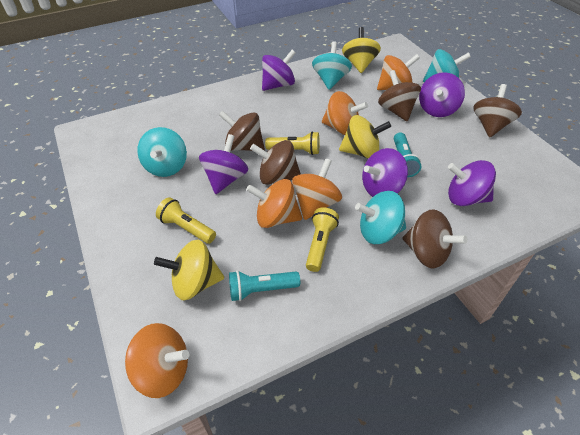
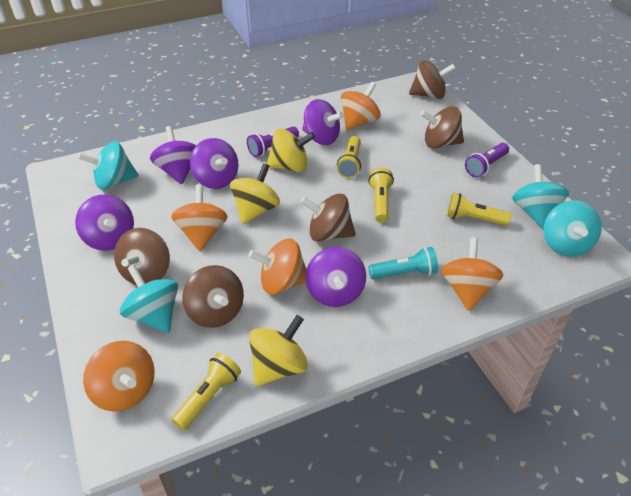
purple flashlight: 0 -> 2
turquoise flashlight: 2 -> 1
yellow flashlight: 3 -> 4

